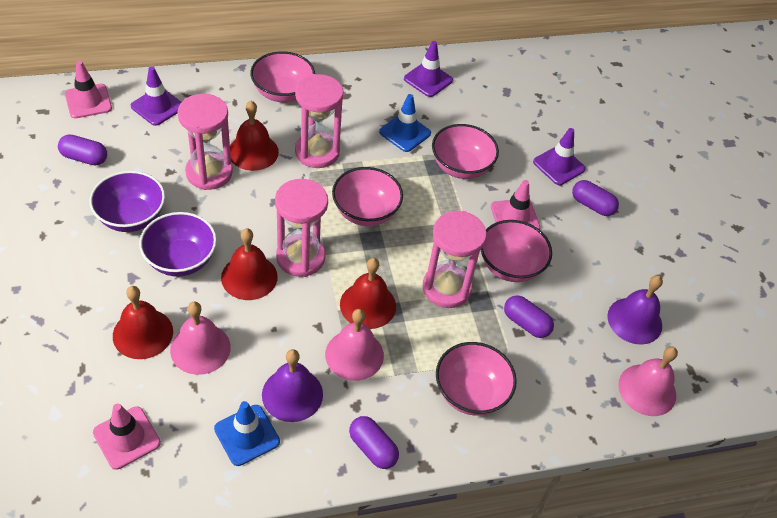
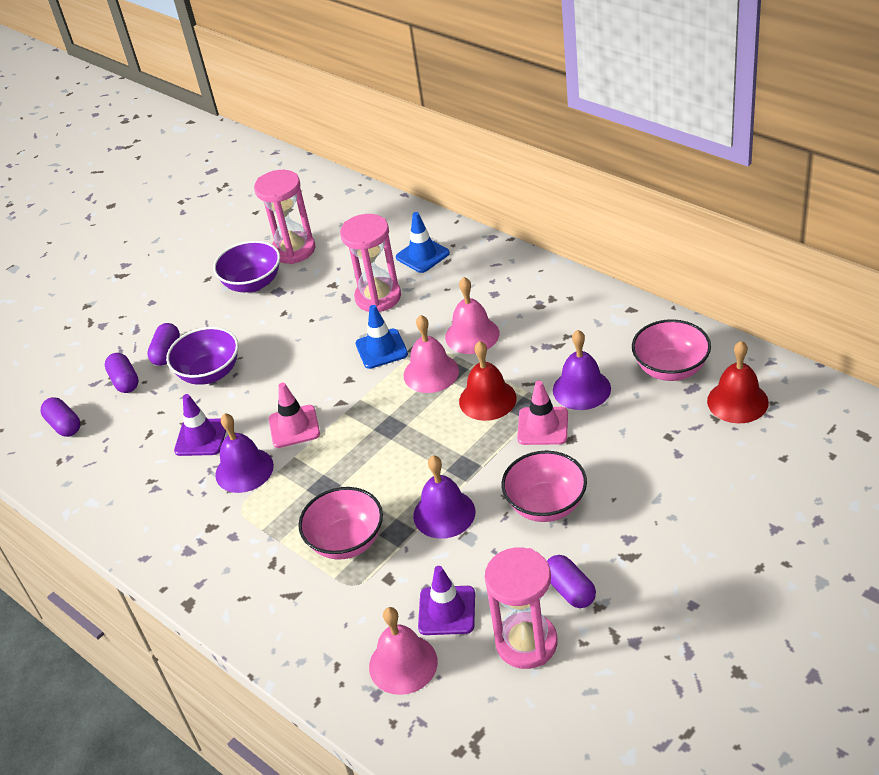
pink bowl: 5 -> 3
pink hourglass: 4 -> 3
pink traffic cone: 3 -> 2
purple bell: 2 -> 3
purple traffic cone: 3 -> 2
red bell: 4 -> 2

